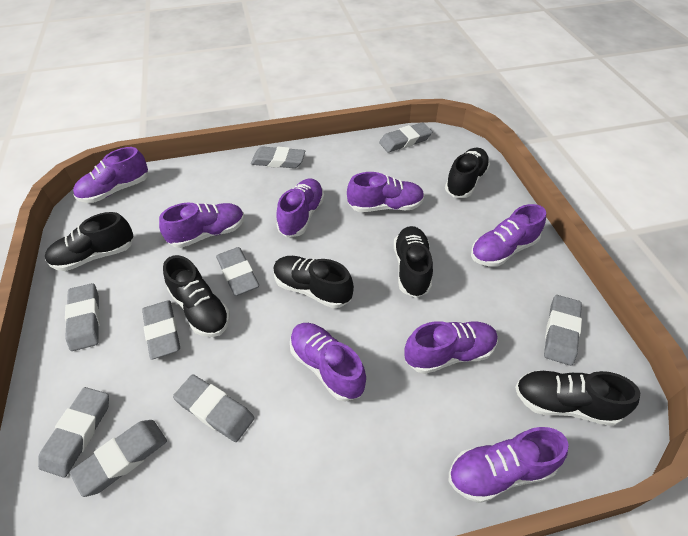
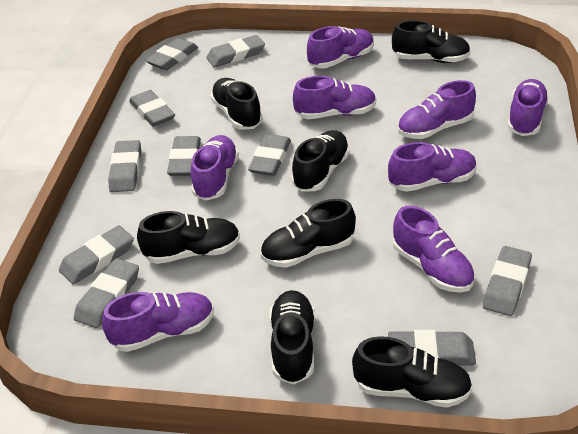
black shoe: 6 -> 7
grey eraser: 9 -> 10

